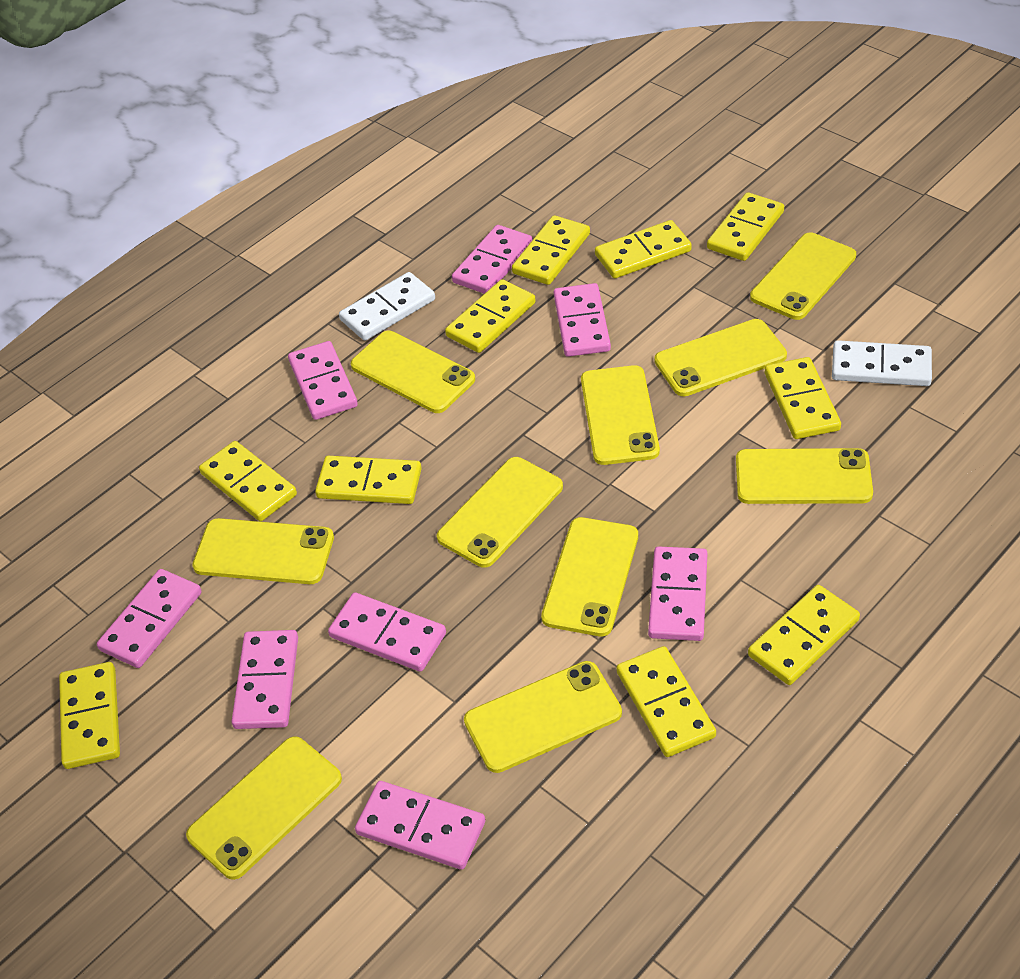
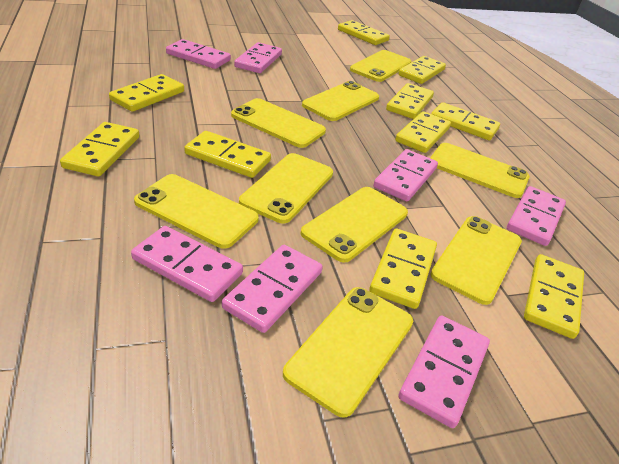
pink domino: 8 -> 7
white domino: 2 -> 0
yellow phone: 10 -> 9

